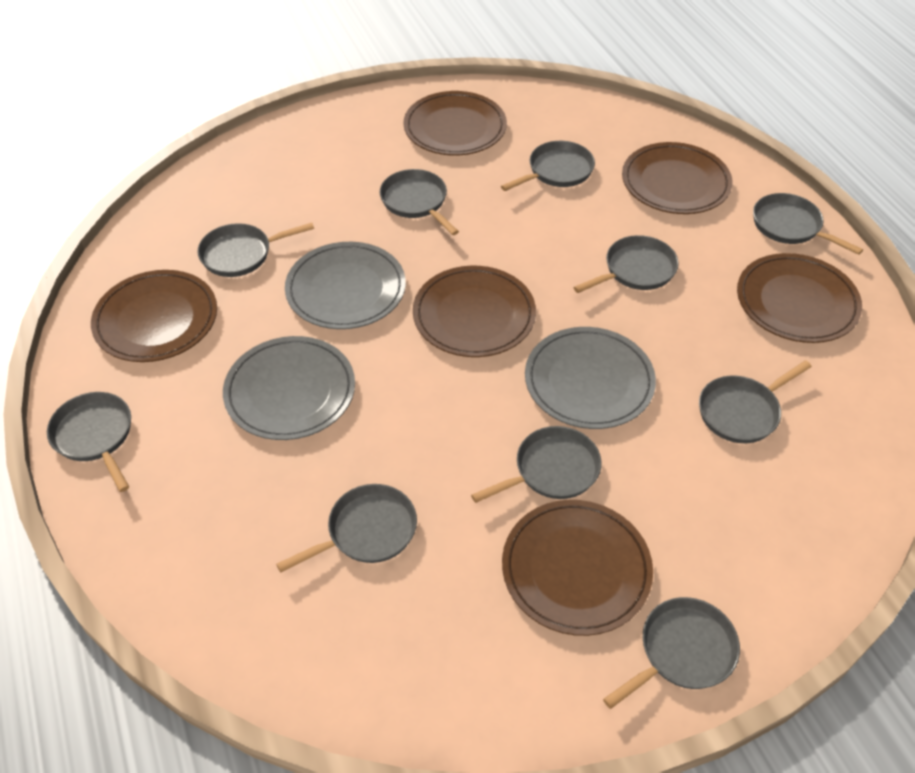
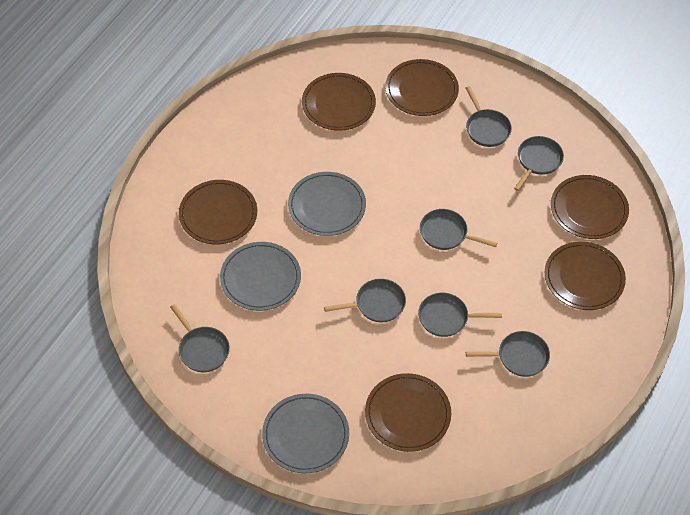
grey pan: 10 -> 7

